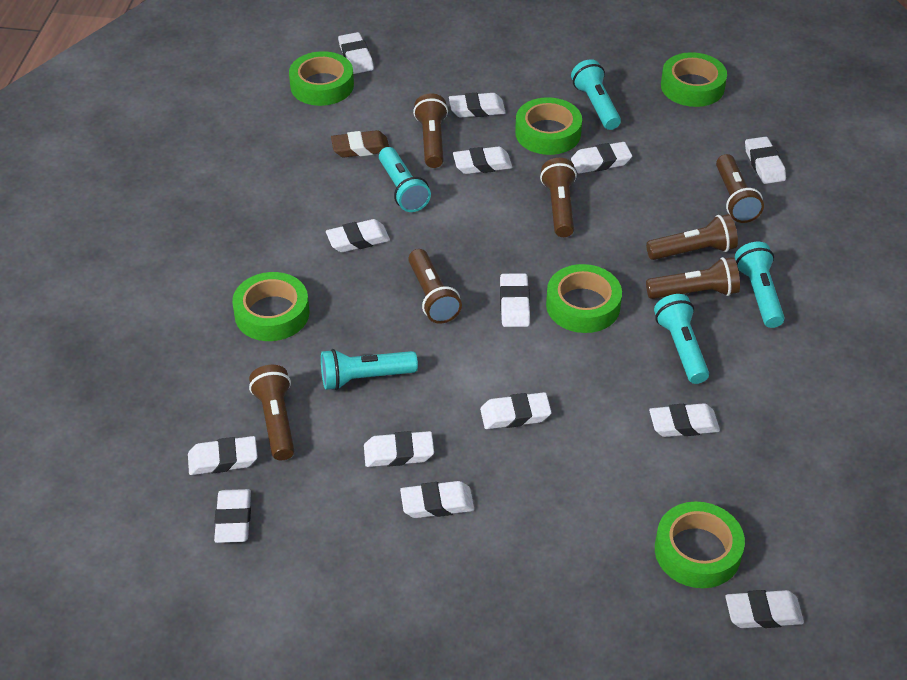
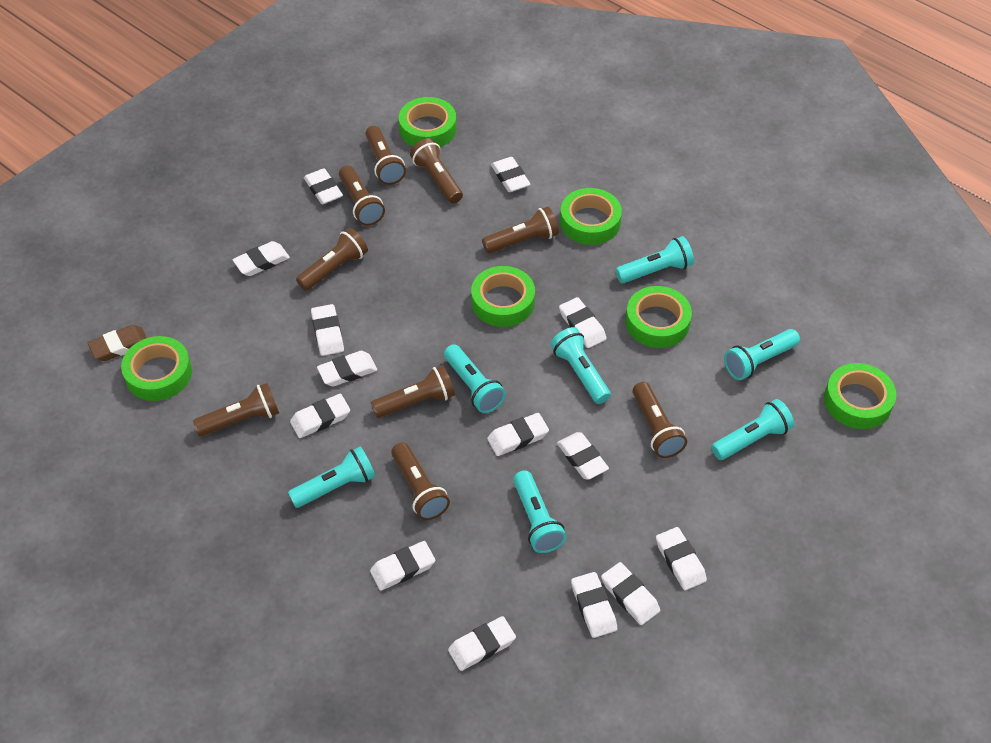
brown flashlight: 7 -> 9
turquoise flashlight: 5 -> 7

